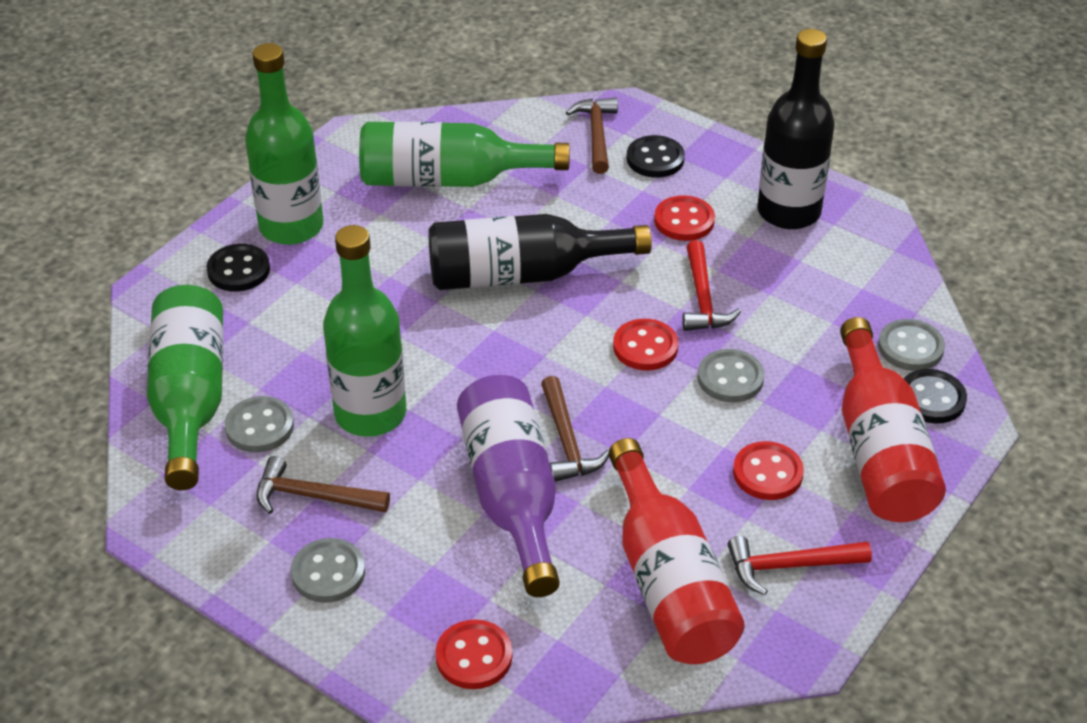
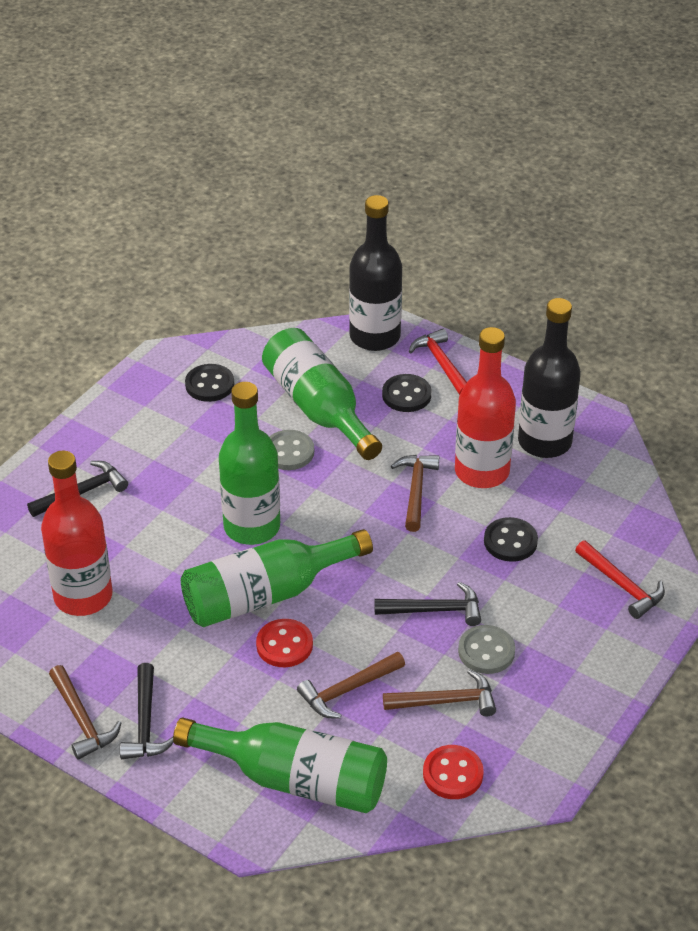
black hammer: 0 -> 3
brown hammer: 3 -> 4
grey button: 4 -> 2
purple bottle: 1 -> 0
red button: 4 -> 2

